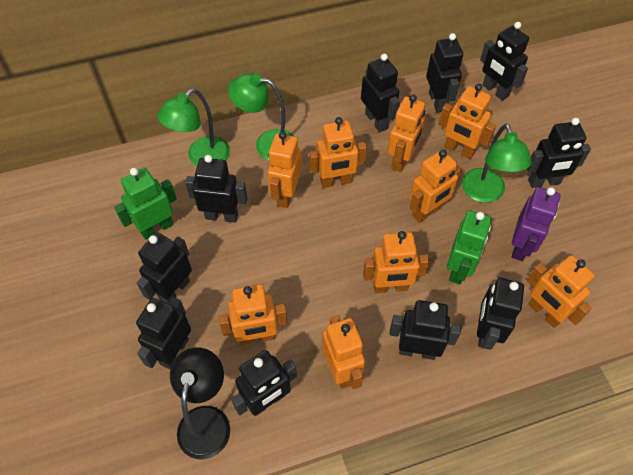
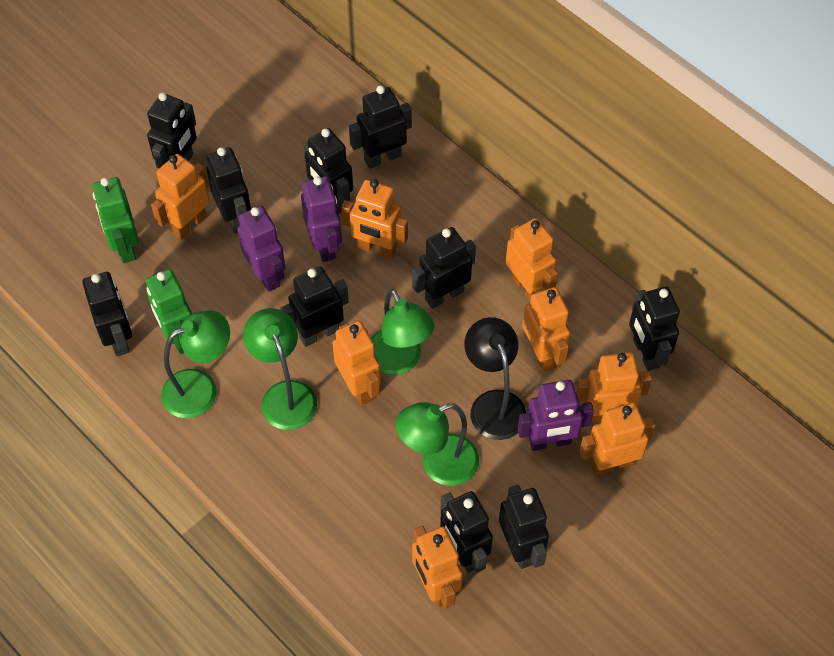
green lamp: 3 -> 4
orange robot: 9 -> 8
purple robot: 1 -> 3

